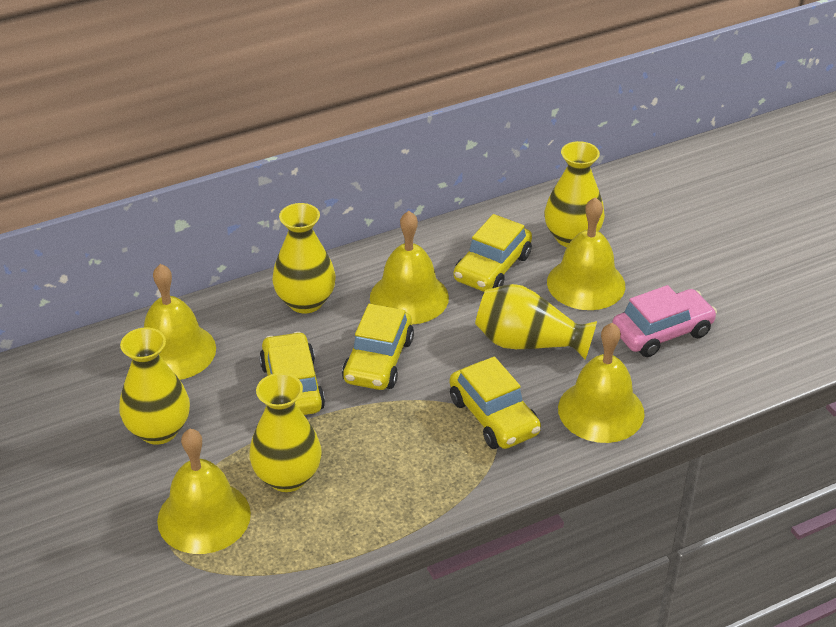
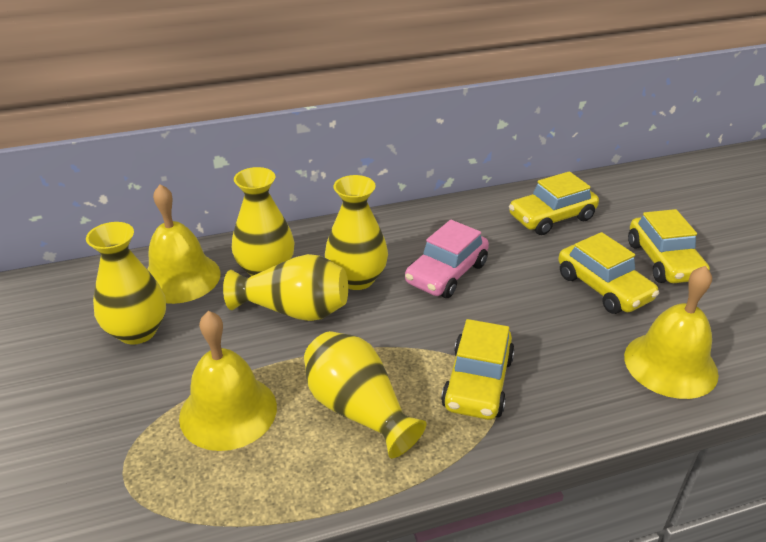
yellow bell: 5 -> 3

